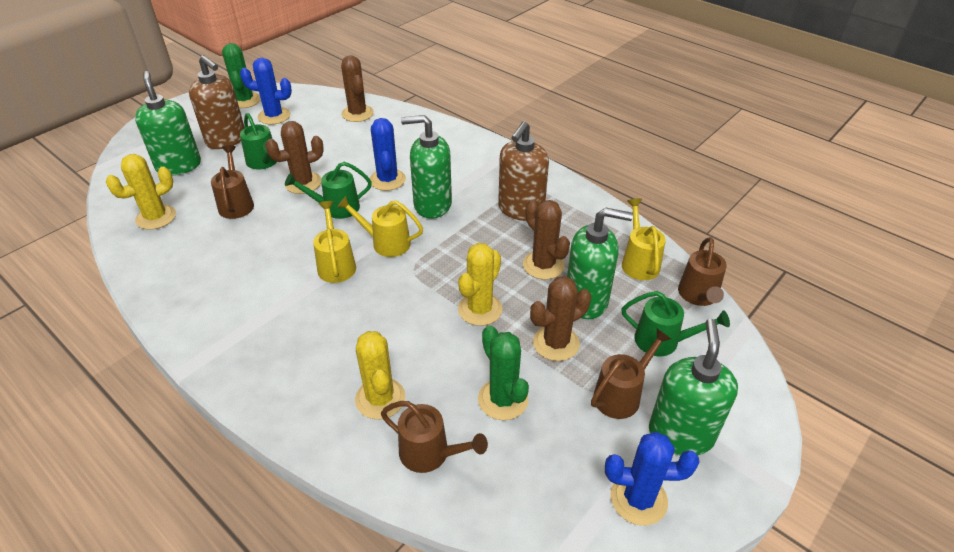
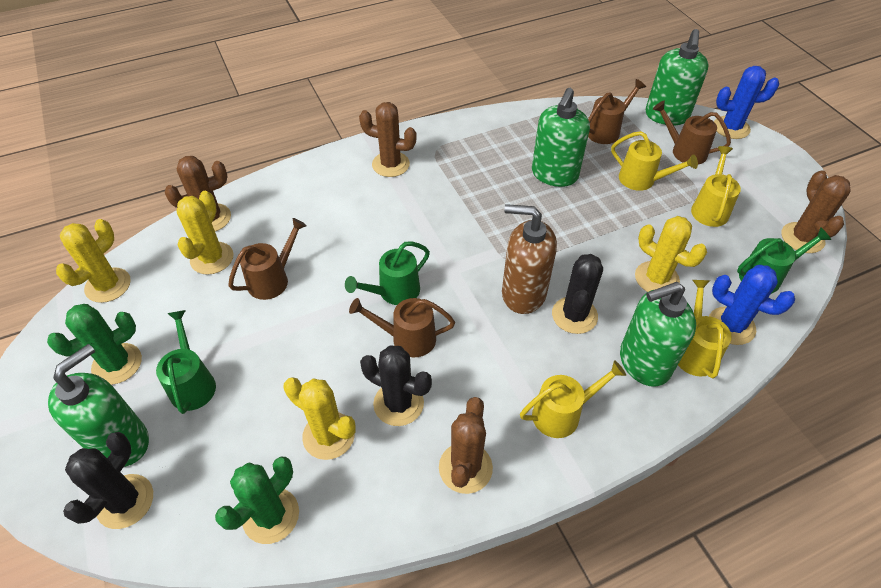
black cactus: 0 -> 3
blue cactus: 3 -> 2
brown soap dispenser: 2 -> 1
yellow cactus: 3 -> 4
yellow watering can: 3 -> 4

